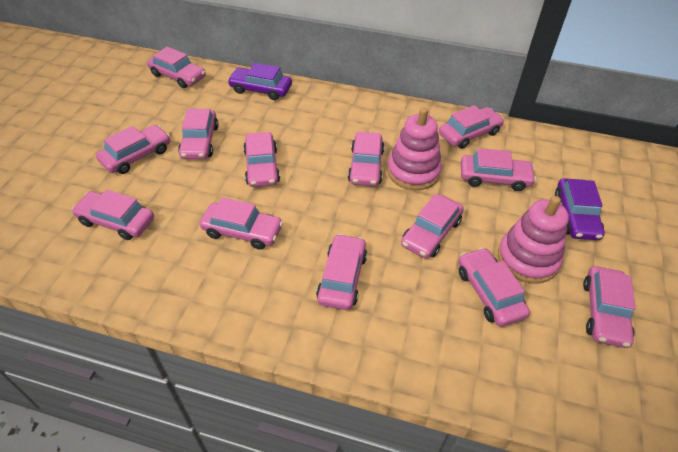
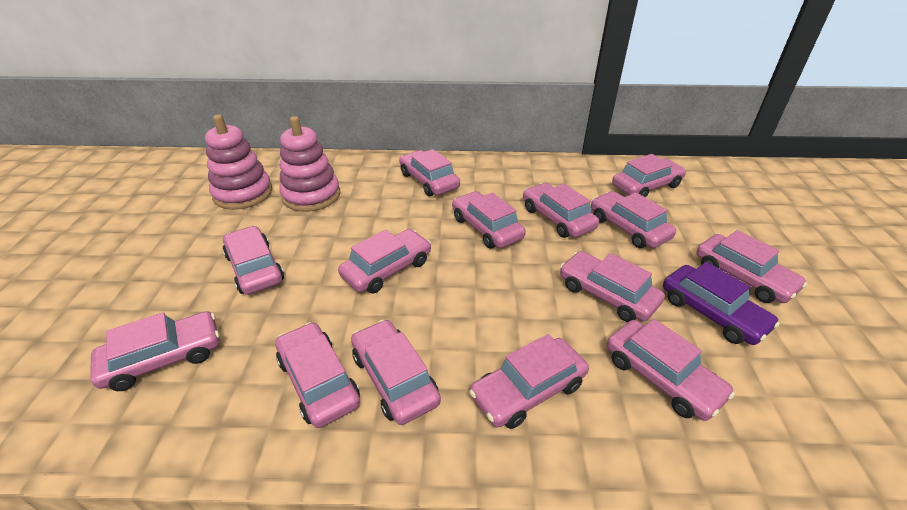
pink car: 13 -> 14
purple car: 2 -> 1

